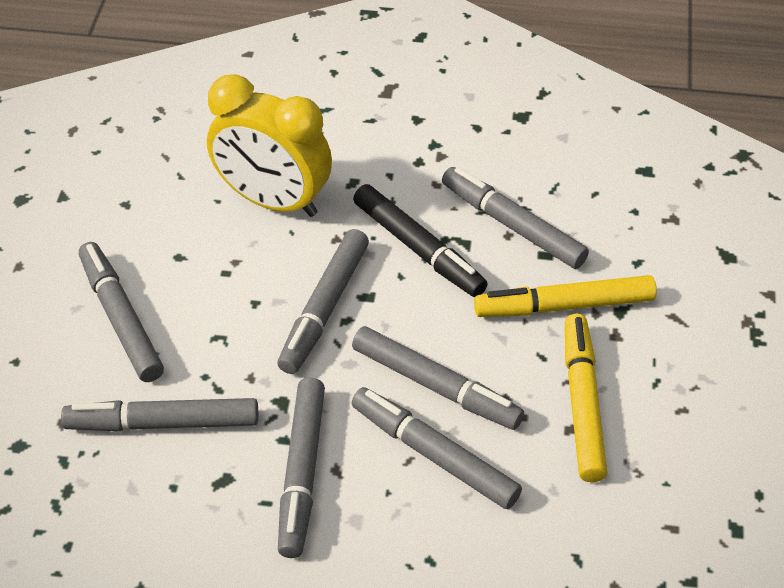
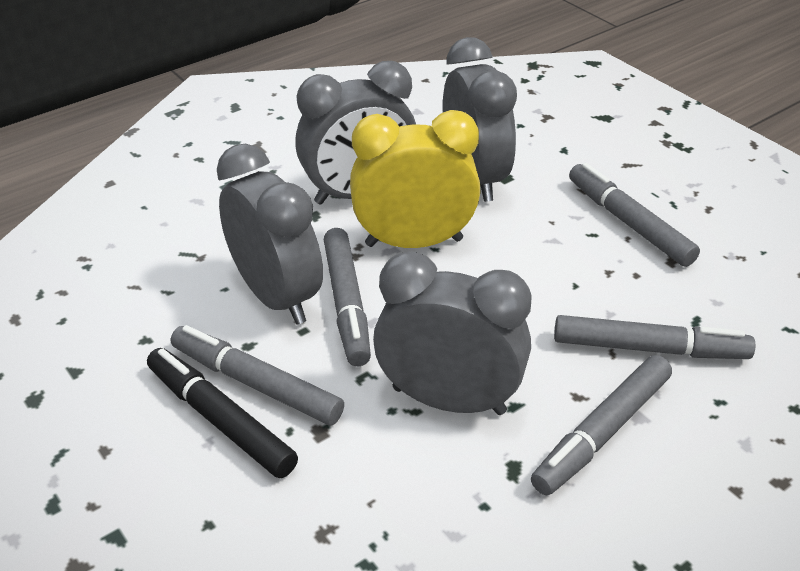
grey clock: 0 -> 4
grey marker: 7 -> 5
yellow marker: 2 -> 0

